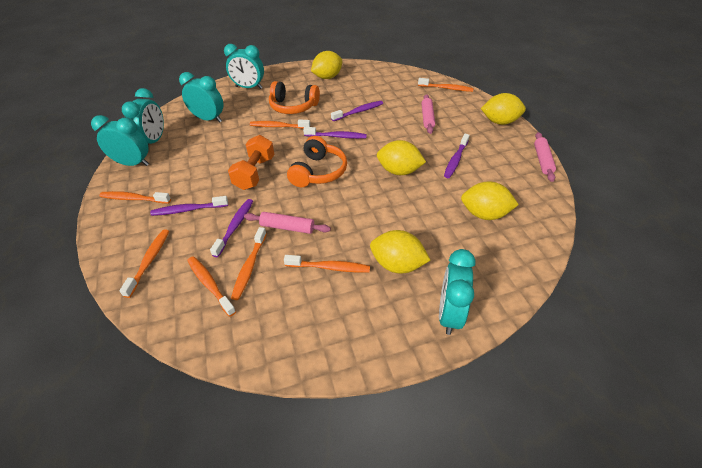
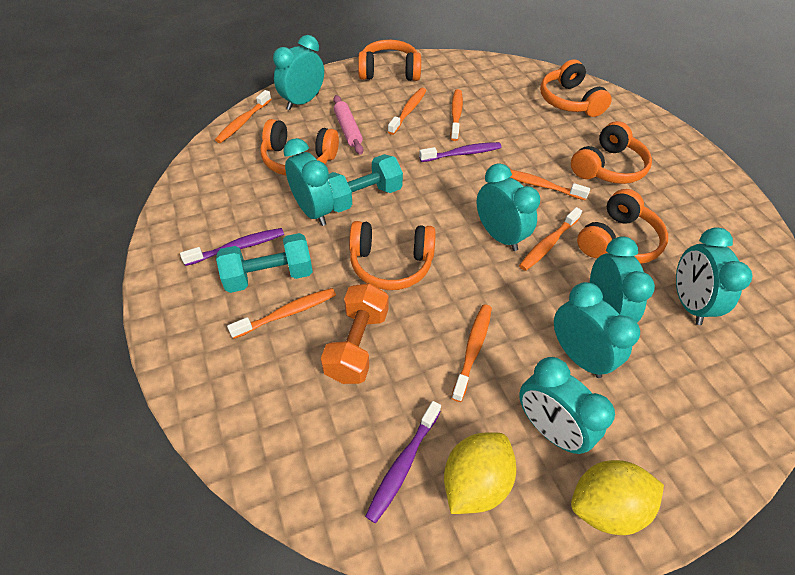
orange headphones: 2 -> 6
pink rolling pin: 3 -> 1
purple toothbrush: 5 -> 3
turquoise clock: 5 -> 7
turquoise dumbbell: 0 -> 2
yellow lemon: 5 -> 2

